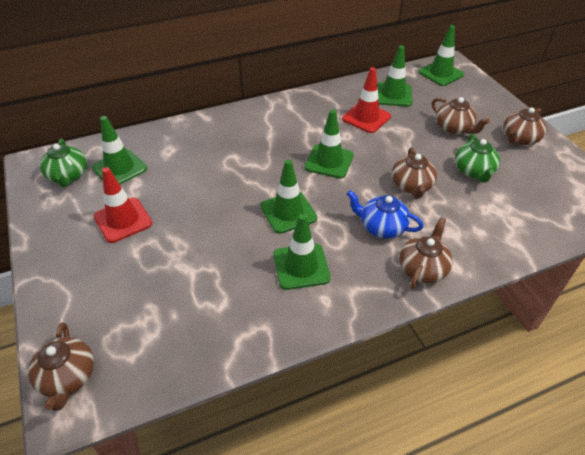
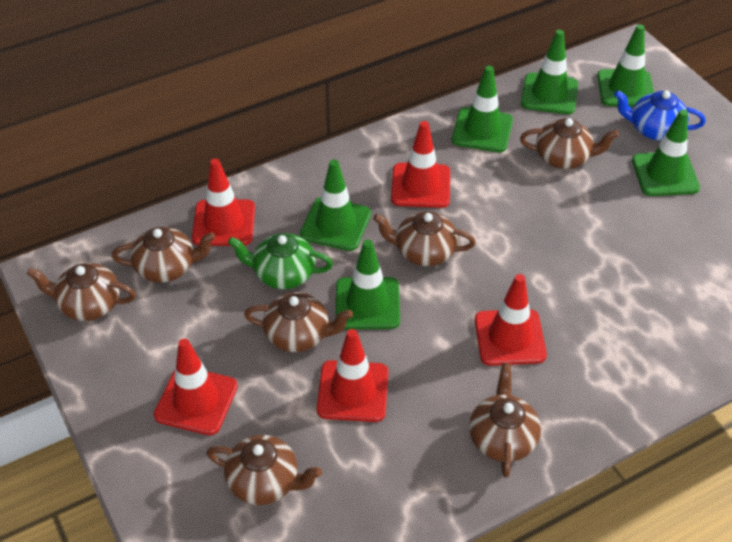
brown teapot: 5 -> 7
green teapot: 2 -> 1
red traffic cone: 2 -> 5

